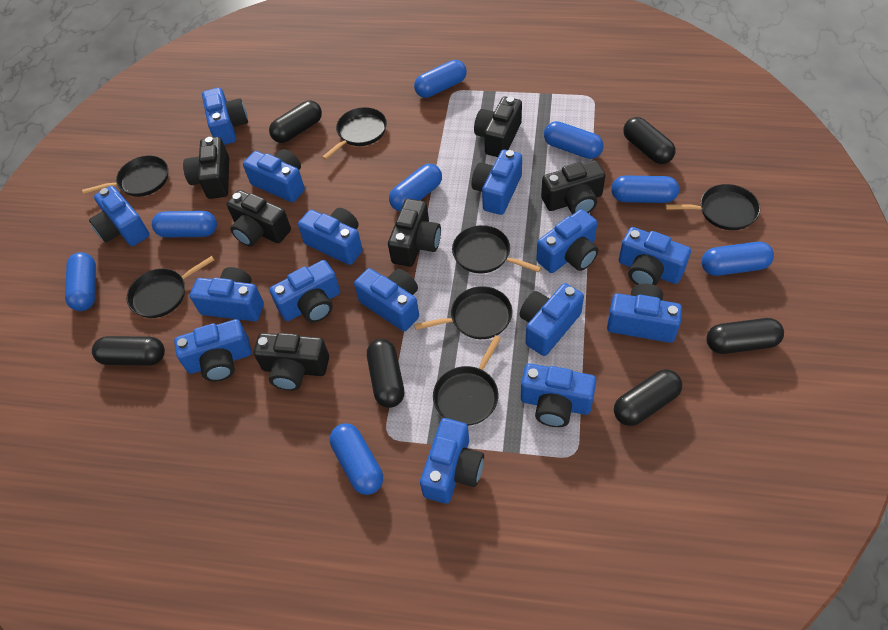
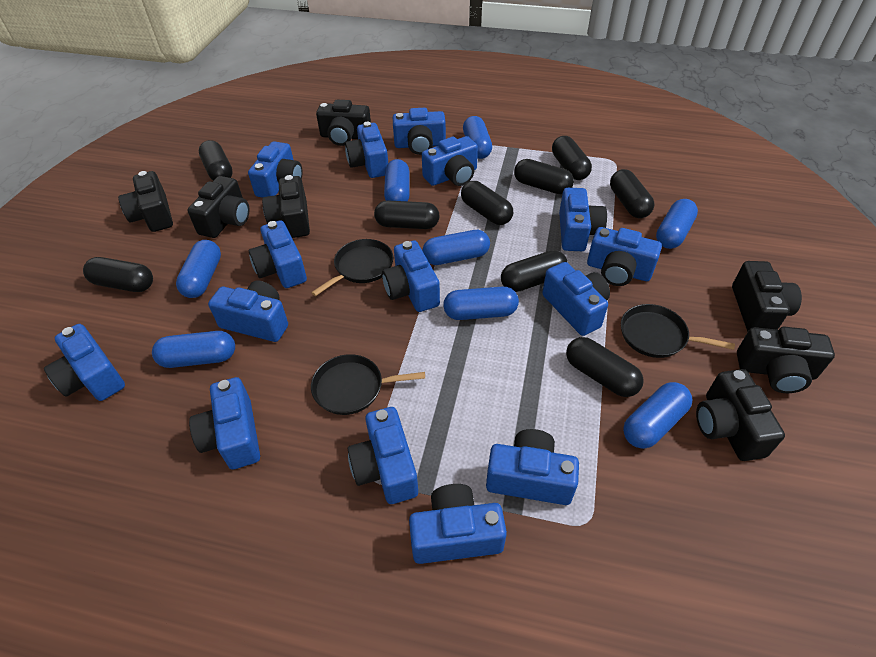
black camera: 6 -> 7
black capsule: 6 -> 9
black pan: 7 -> 3

